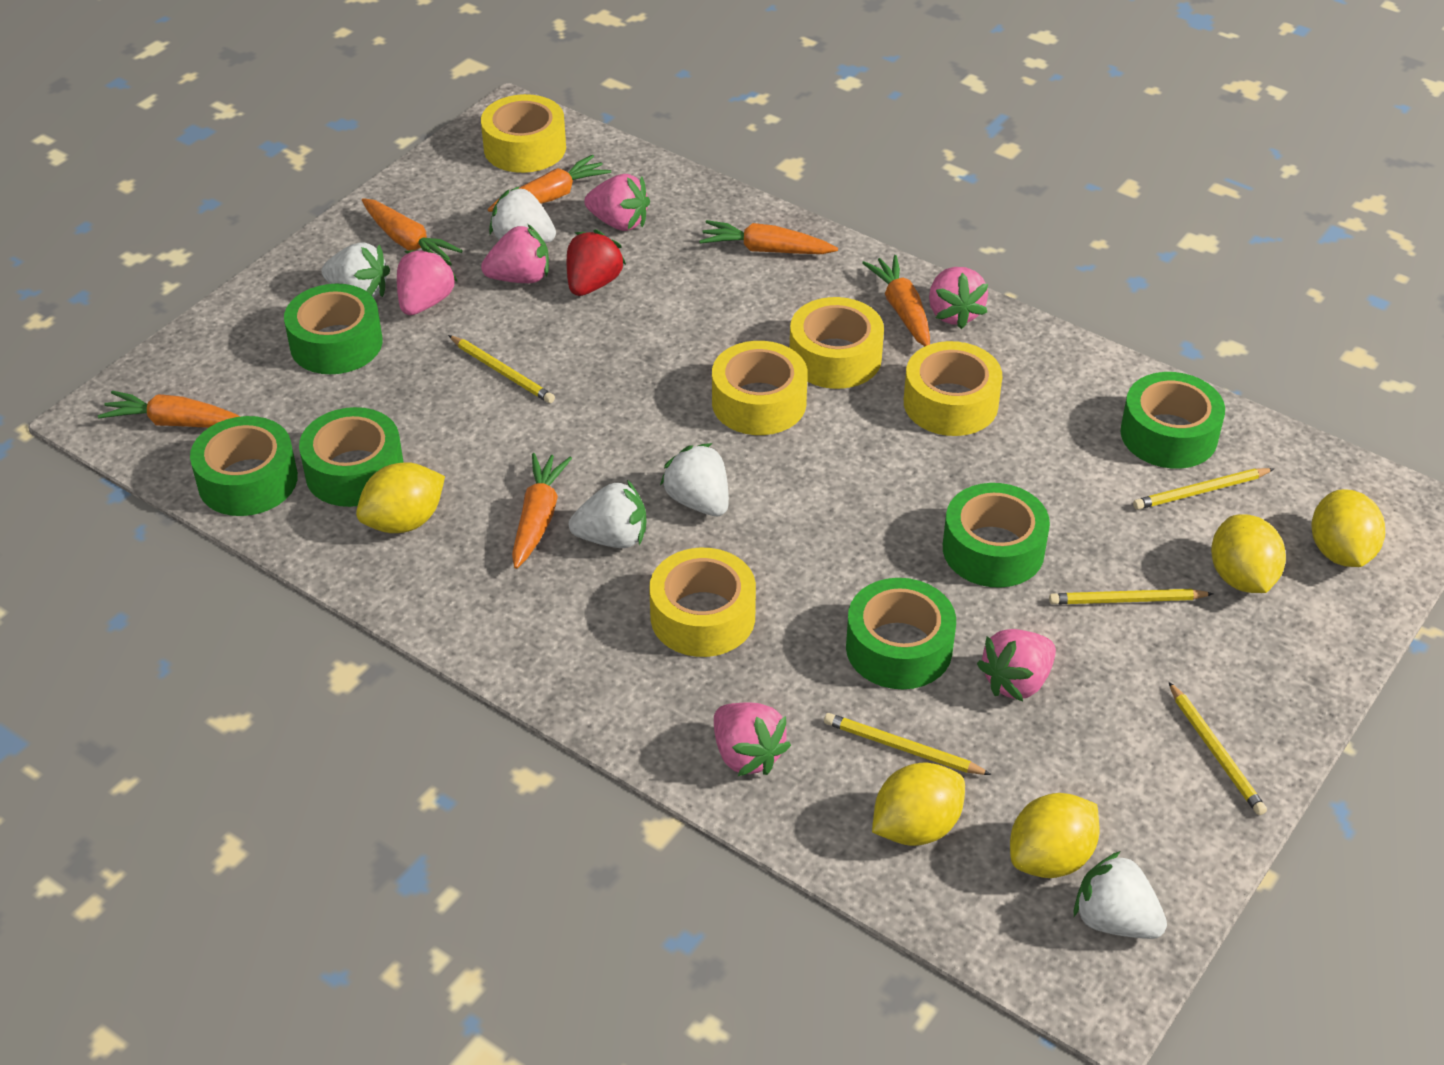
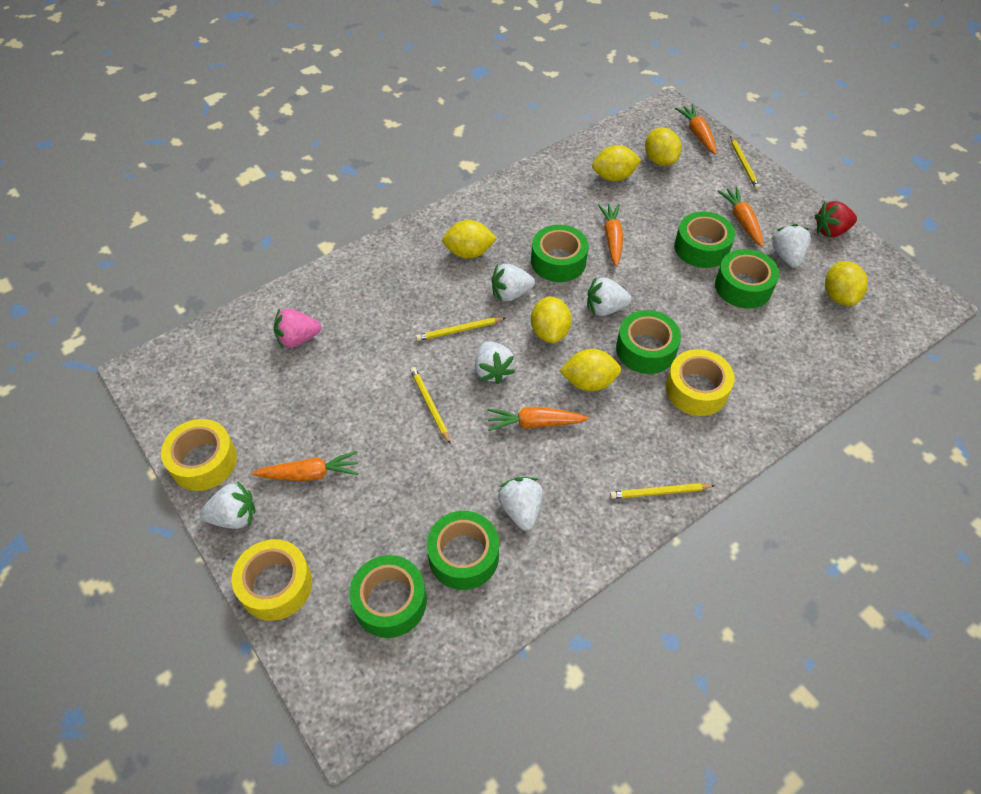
orange carrot: 6 -> 5
pink strawberry: 6 -> 1
white strawberry: 5 -> 6
yellow lemon: 5 -> 6
yellow pencil: 5 -> 4
yellow tape: 5 -> 3

